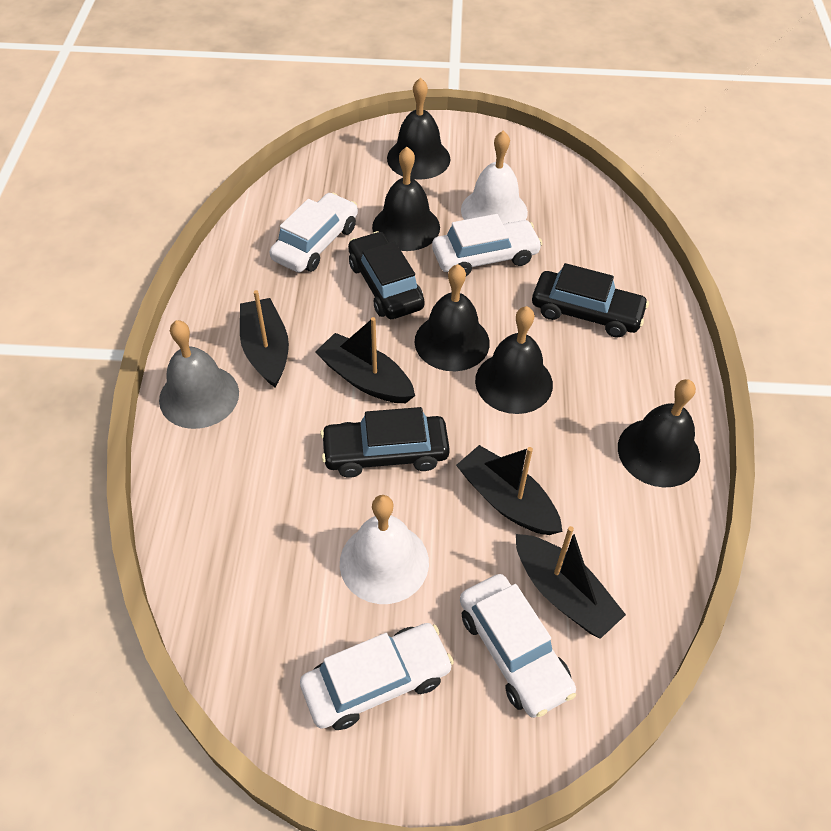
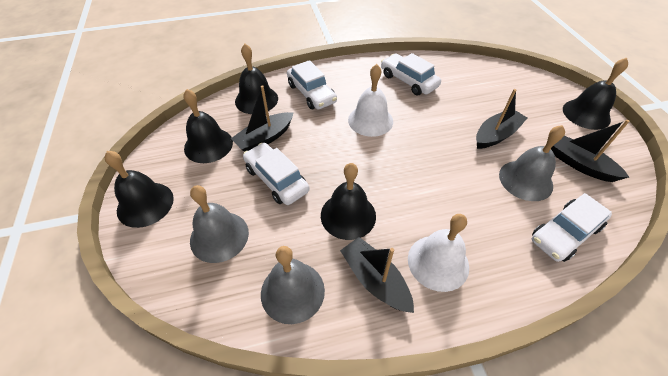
black car: 3 -> 0
grey bell: 1 -> 3

